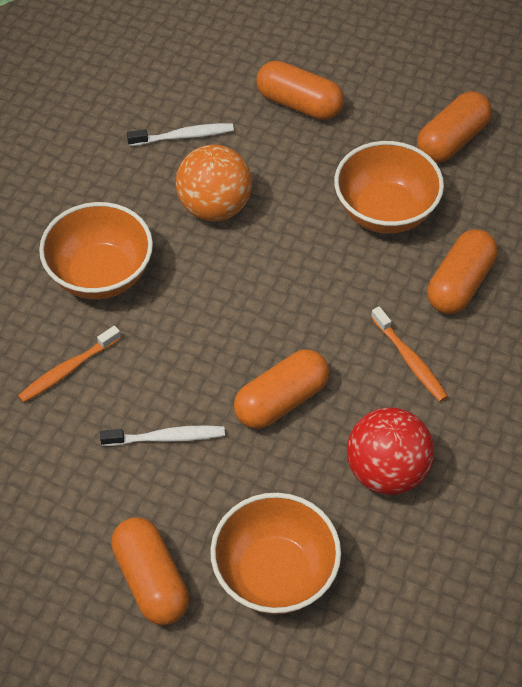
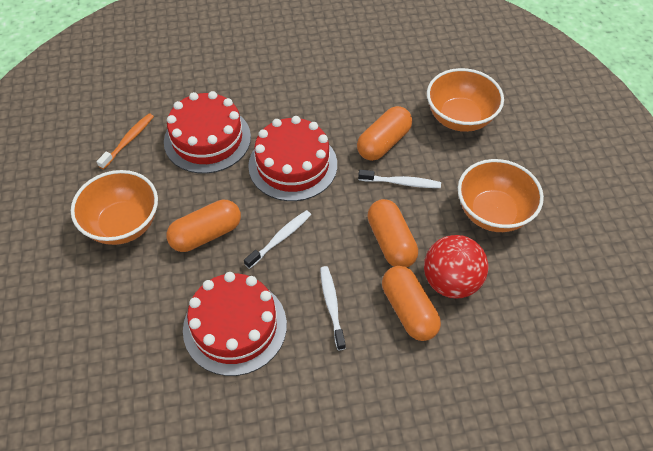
orange ball: 1 -> 0
orange capsule: 5 -> 4
orange toothbrush: 2 -> 1
red cake: 0 -> 3
white toothbrush: 2 -> 3

